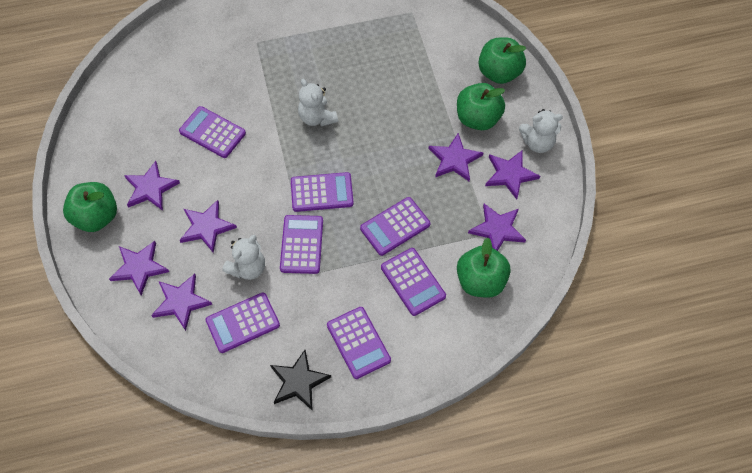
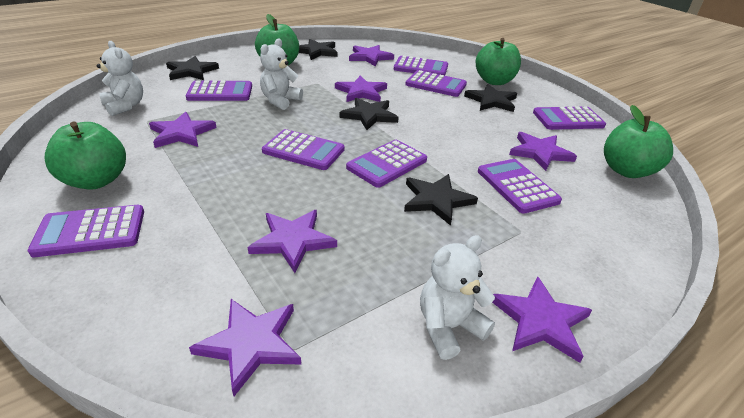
black star: 1 -> 5
purple calculator: 7 -> 8

